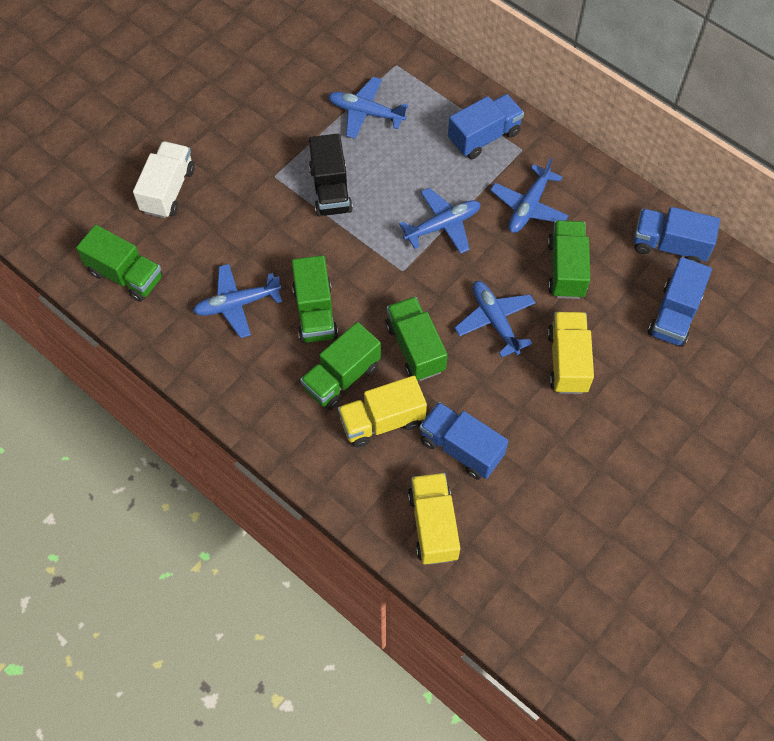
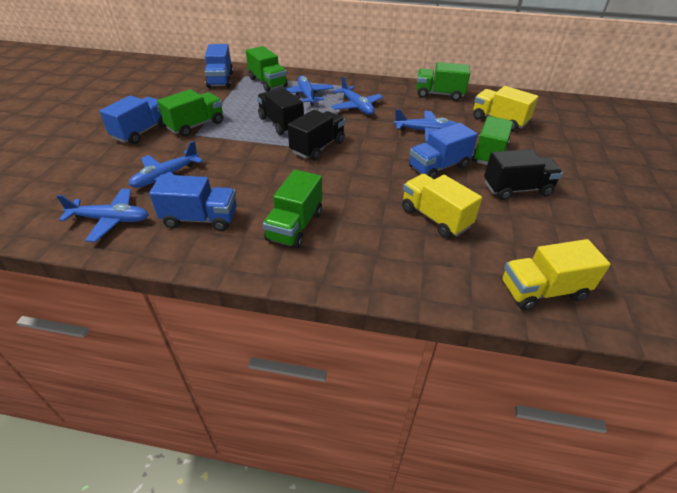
black truck: 1 -> 3
white truck: 1 -> 0

